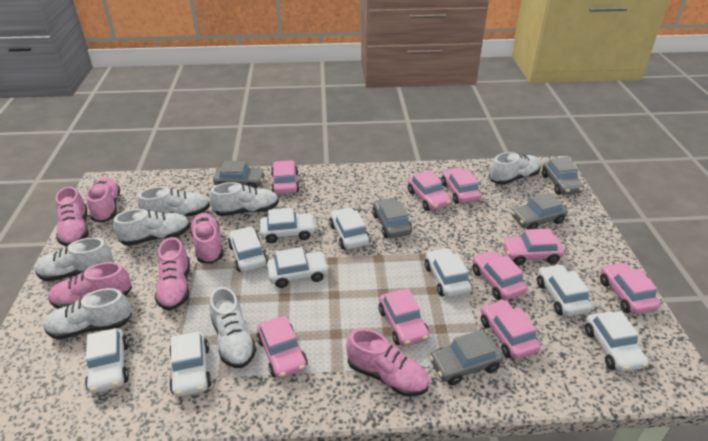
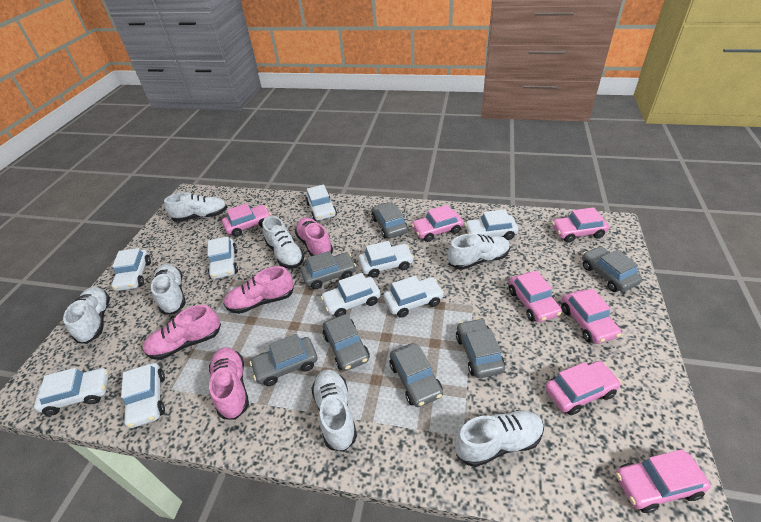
grey car: 5 -> 7
pink car: 9 -> 7
pink shoe: 6 -> 4

